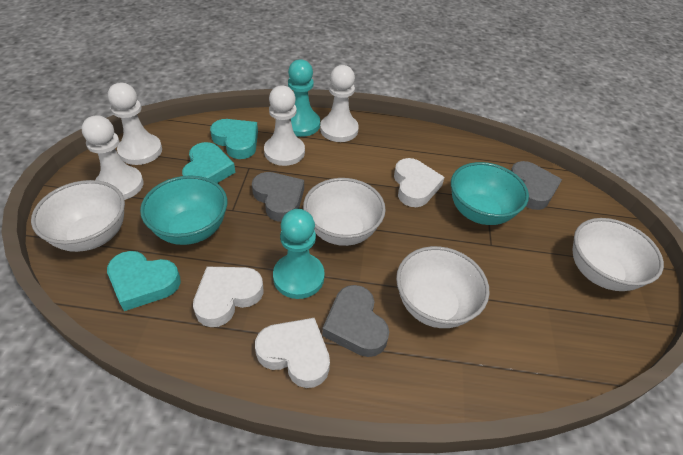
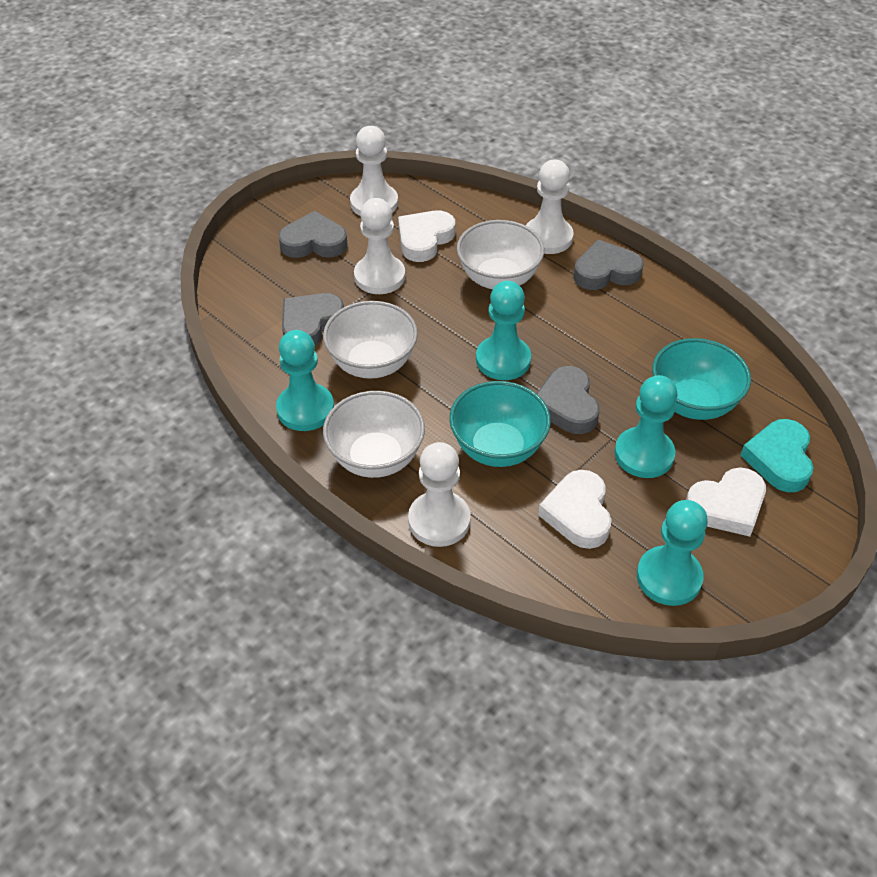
grey heart: 3 -> 4
turquoise heart: 3 -> 1
turquoise pawn: 2 -> 4
white bowl: 4 -> 3

